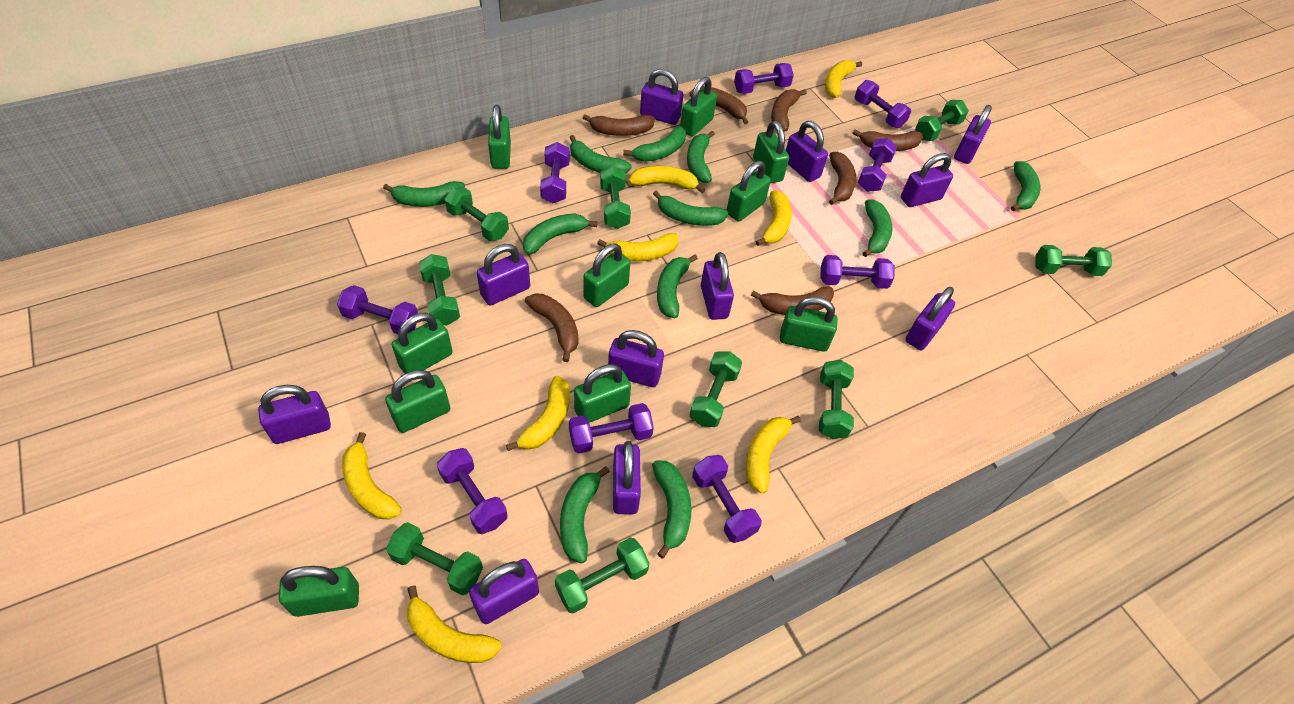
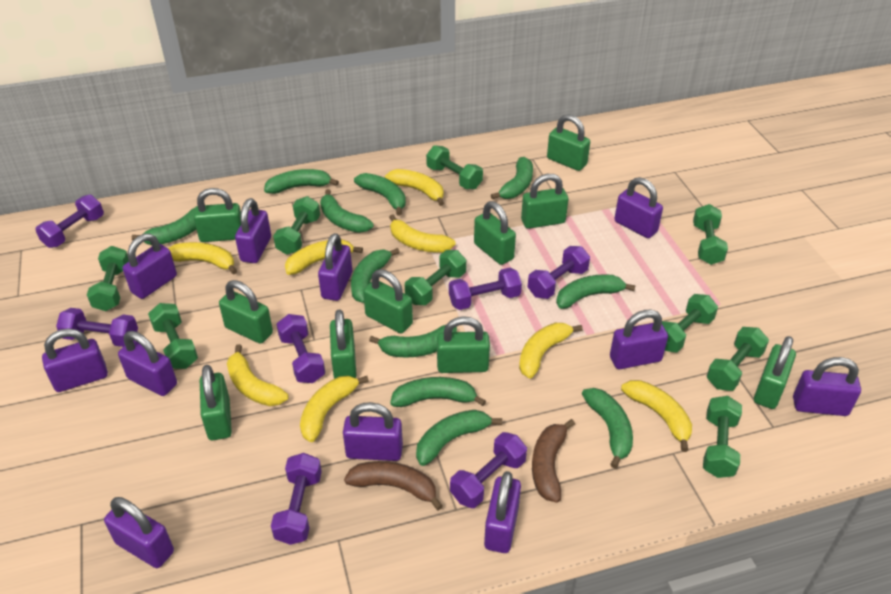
brown banana: 7 -> 2
purple dumbbell: 9 -> 7

